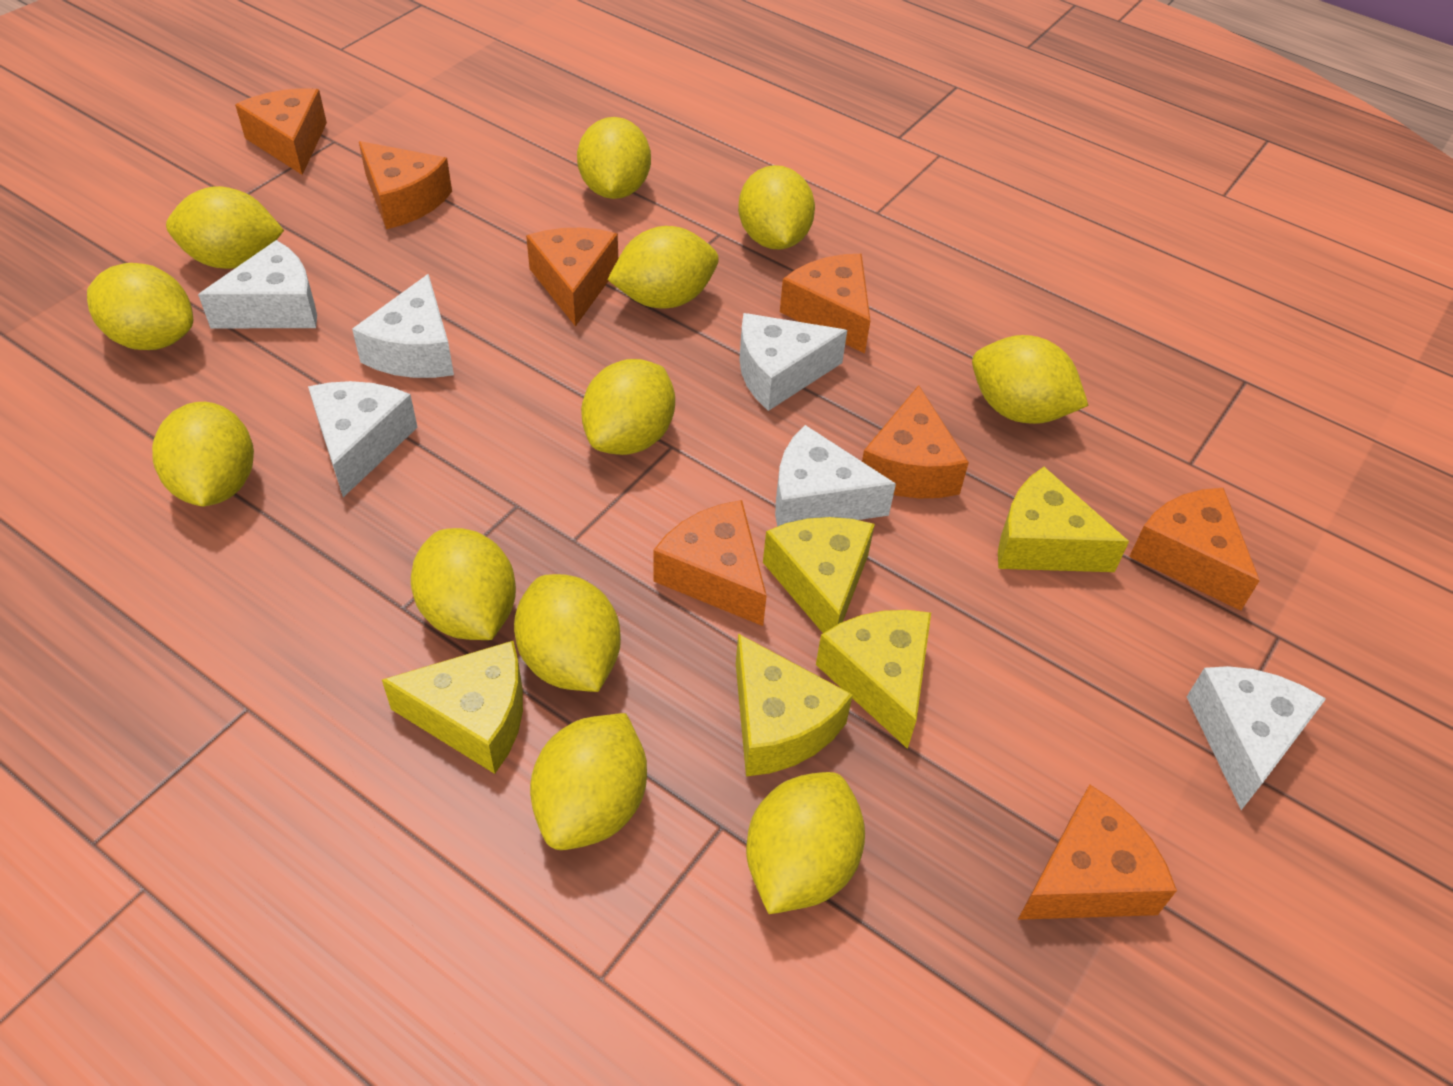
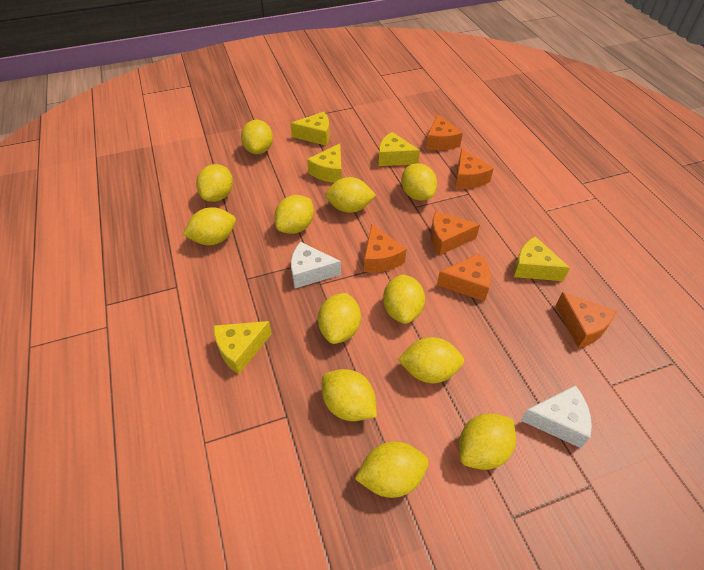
orange cheese: 8 -> 6
white cheese: 6 -> 2

